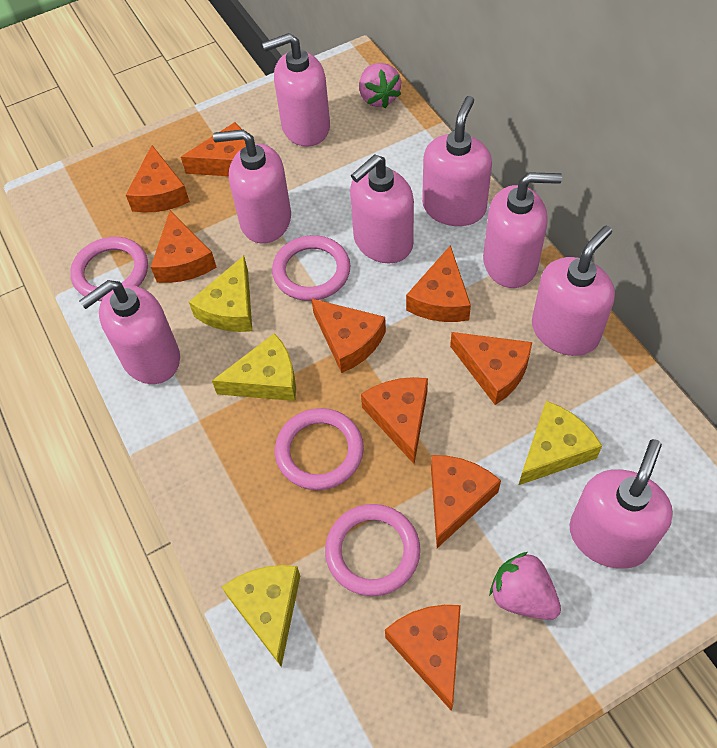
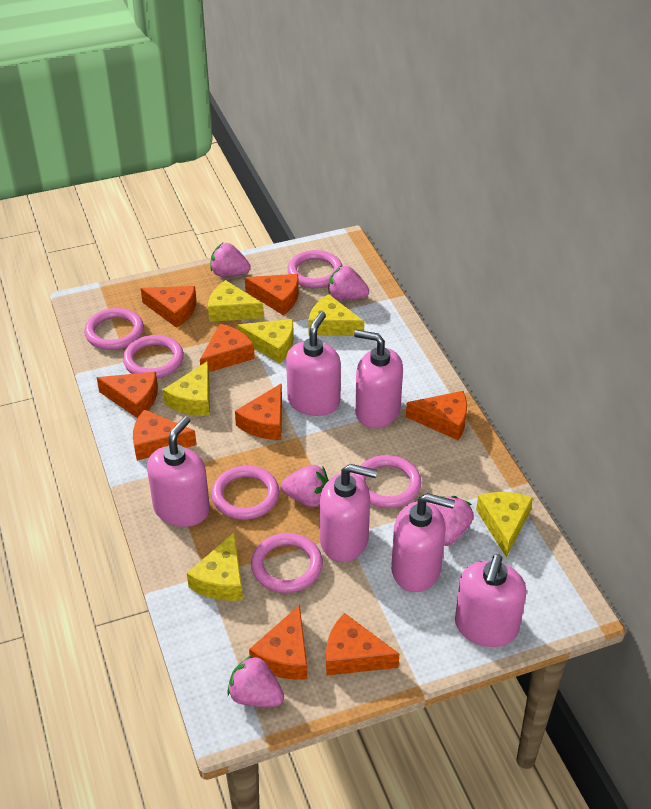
pink ring: 4 -> 6
pink soap dispenser: 8 -> 6
pink strawberry: 2 -> 5
yellow cheese: 4 -> 6

